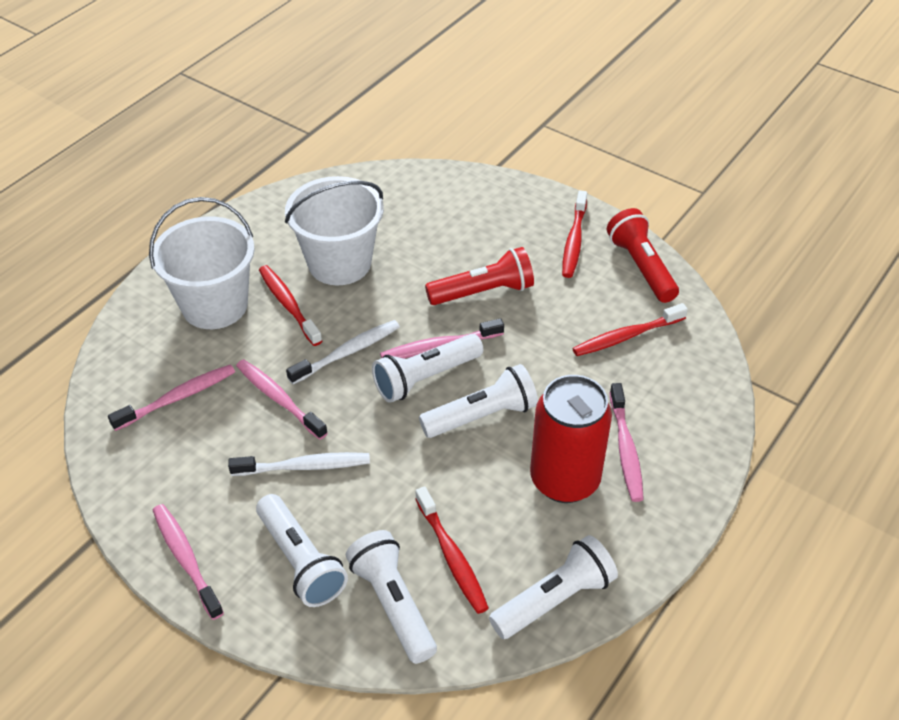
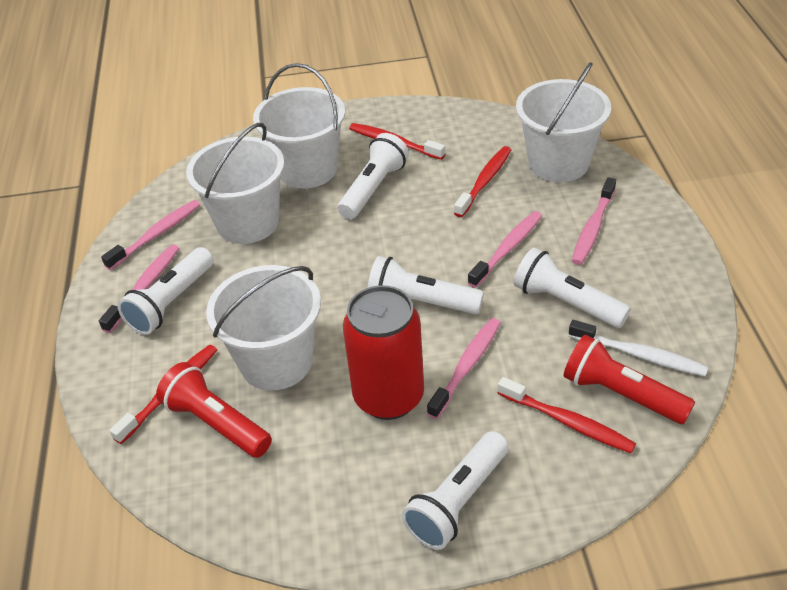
white bucket: 2 -> 4
white toothbrush: 2 -> 1

